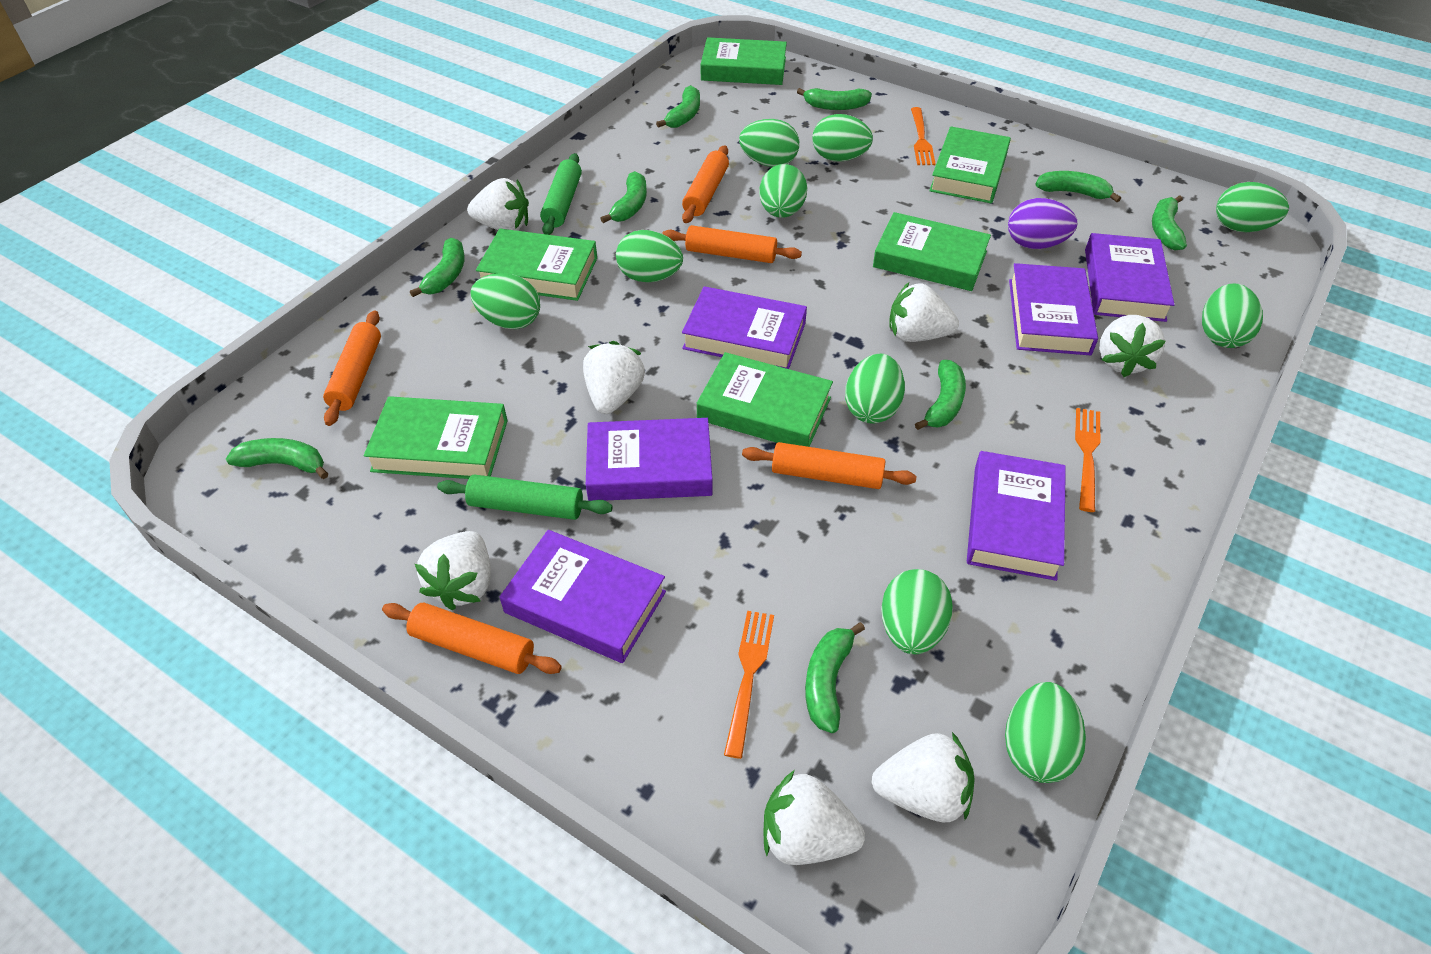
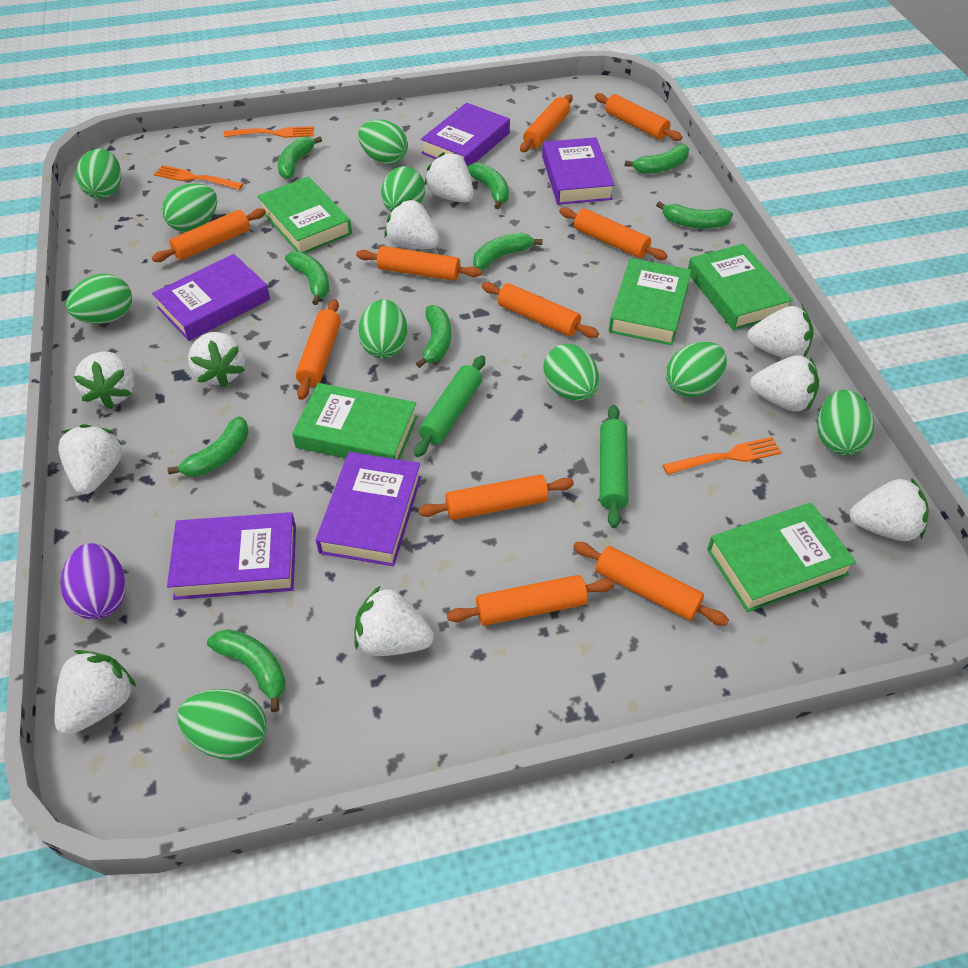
green book: 6 -> 5
orange rolling pin: 5 -> 10
purple book: 6 -> 5
white strawberry: 7 -> 10

